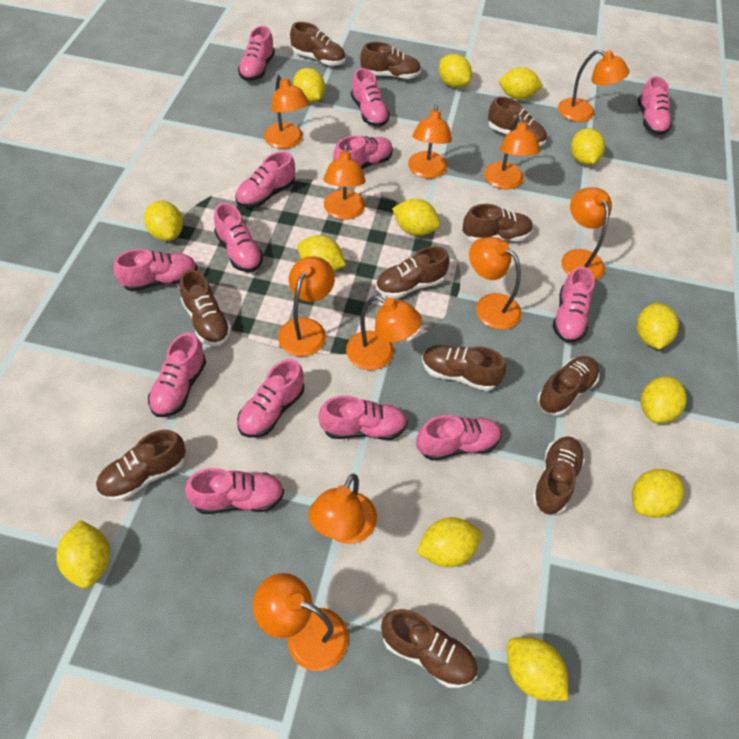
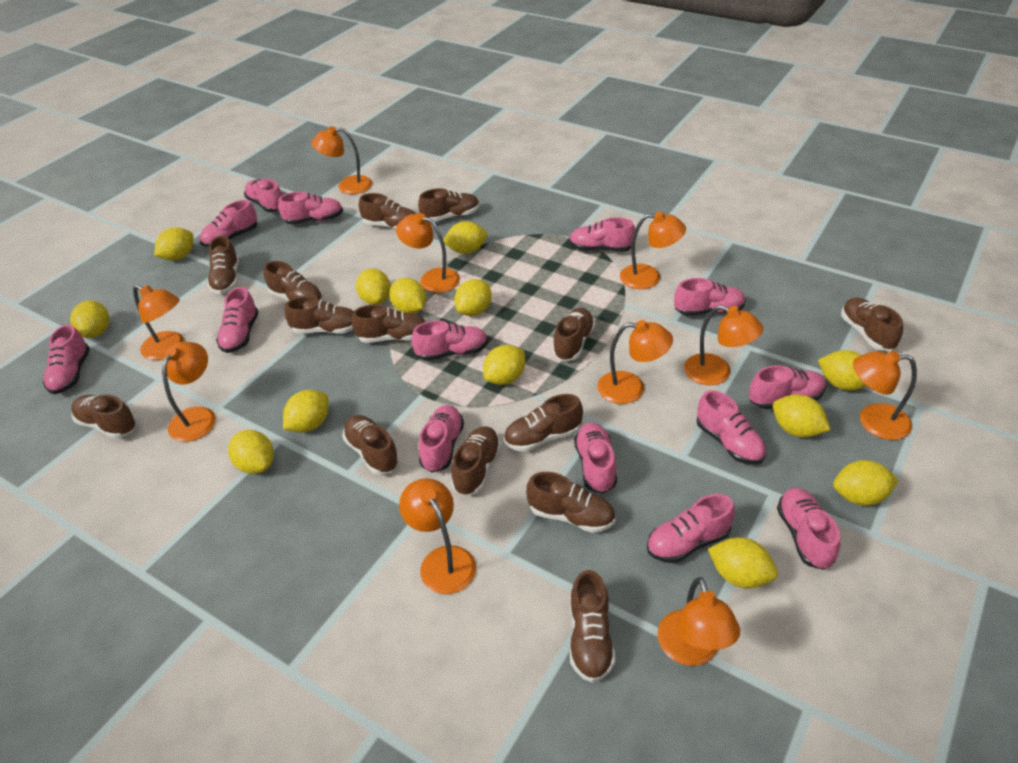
brown shoe: 11 -> 14
orange lamp: 11 -> 10
pink shoe: 13 -> 14

